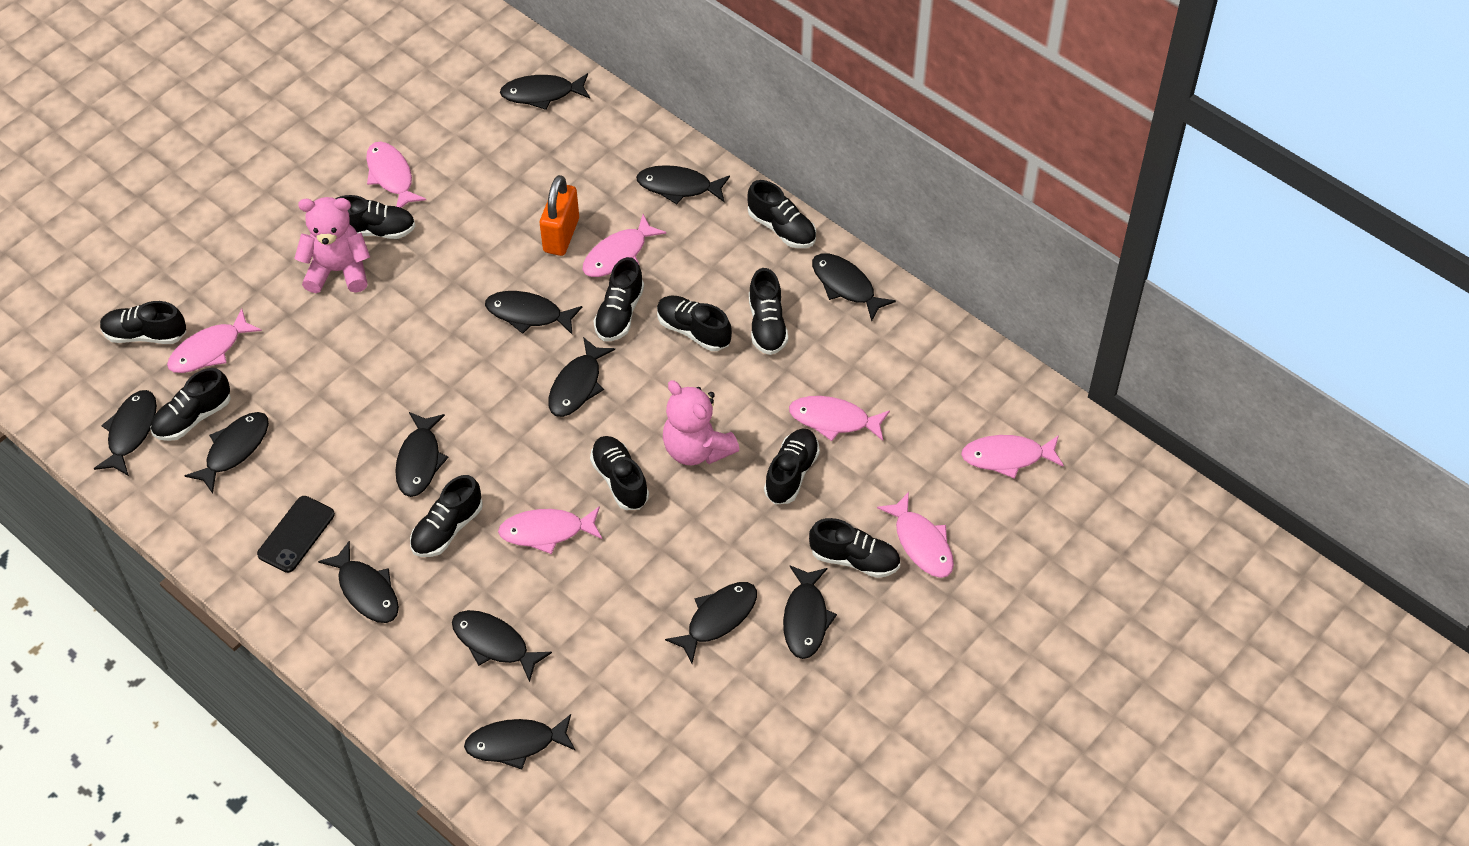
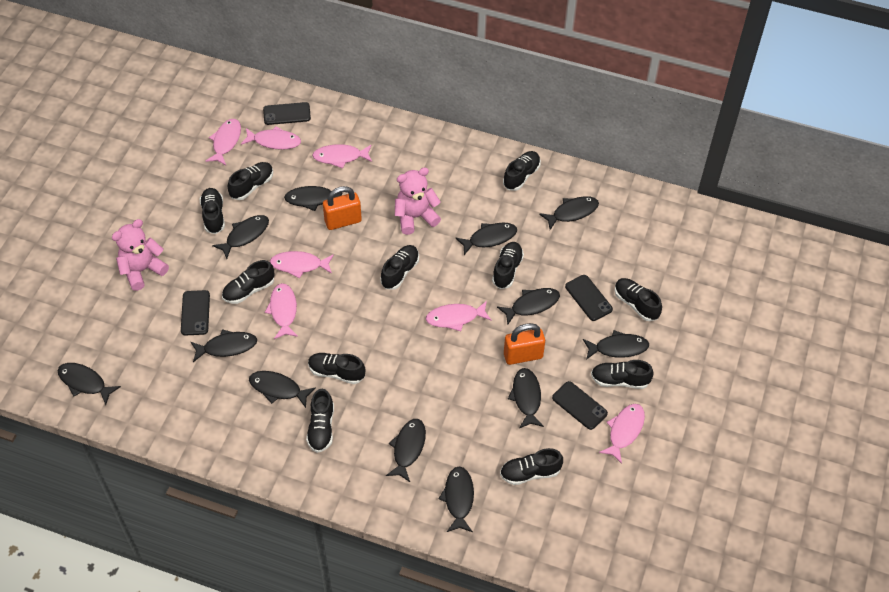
black fish: 13 -> 12
black phone: 1 -> 4
orange padlock: 1 -> 2

